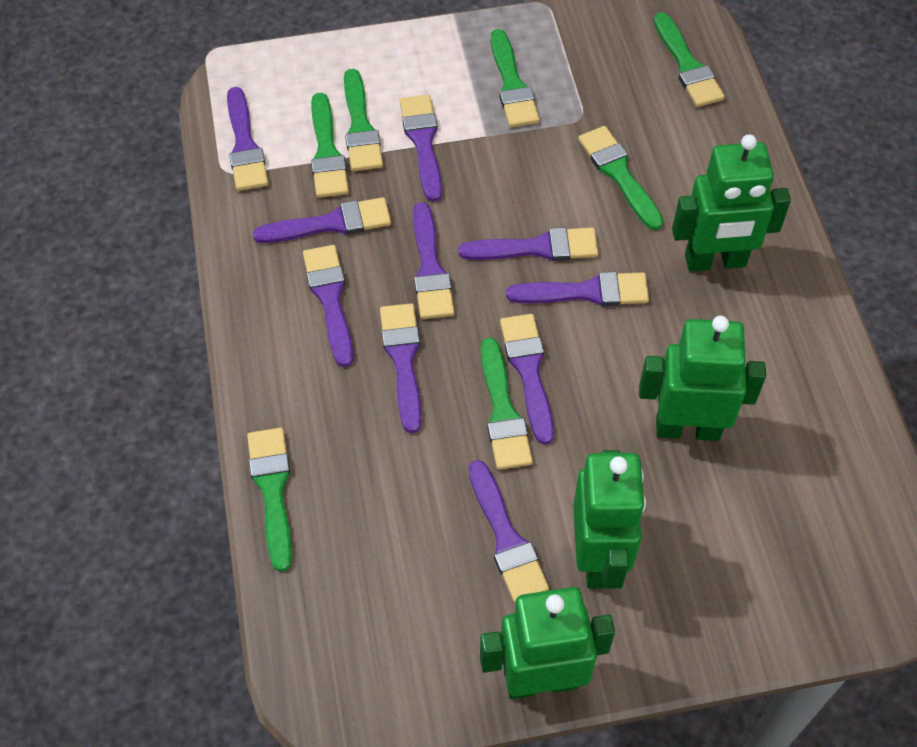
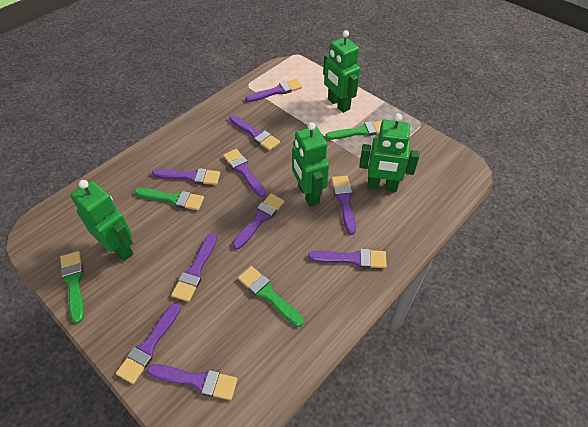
green brush: 7 -> 4

